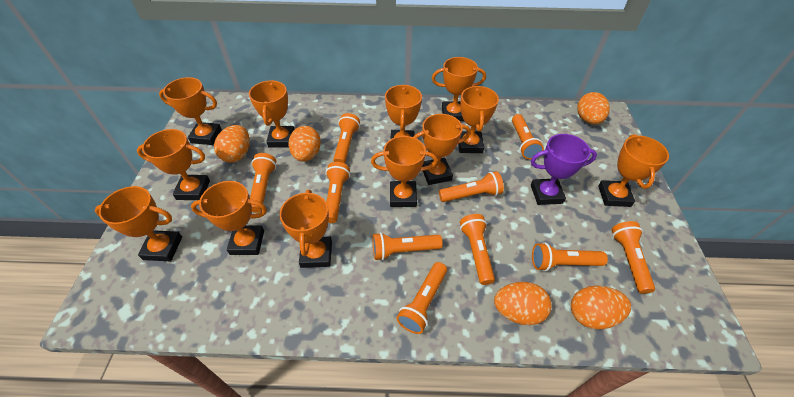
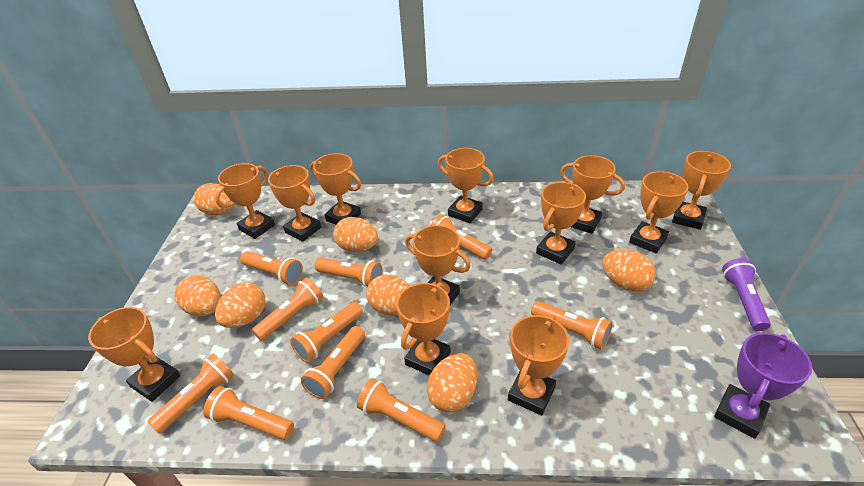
orange egg: 5 -> 7
purple flashlight: 0 -> 1

